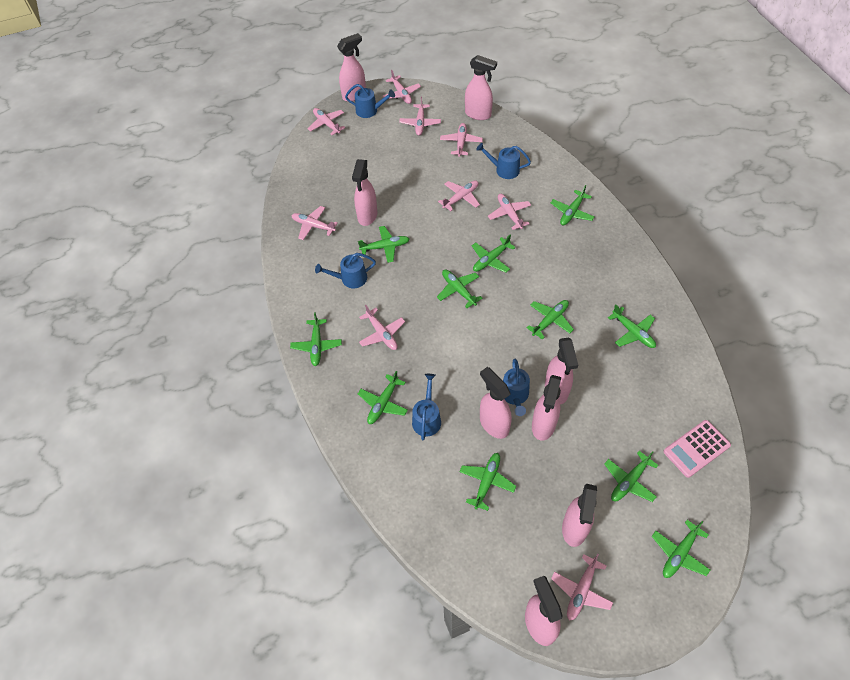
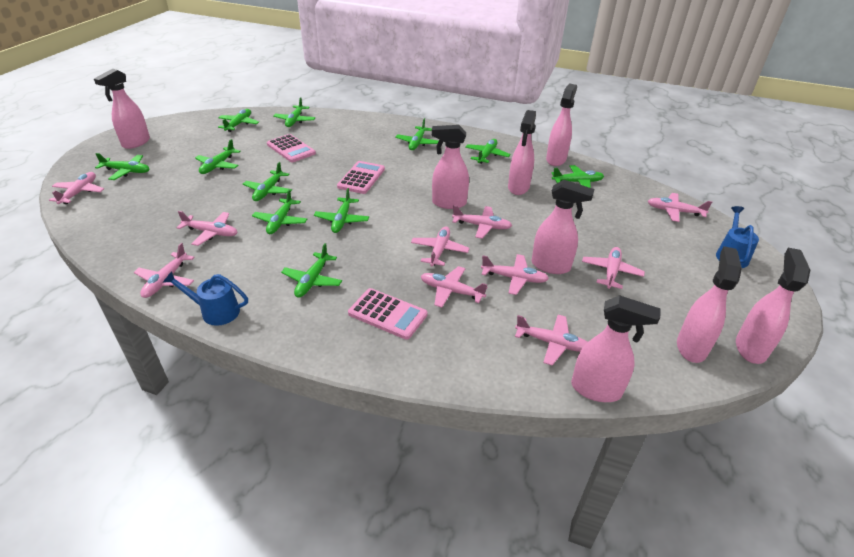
blue watering can: 5 -> 2
pink calculator: 1 -> 3
pink plane: 9 -> 10

